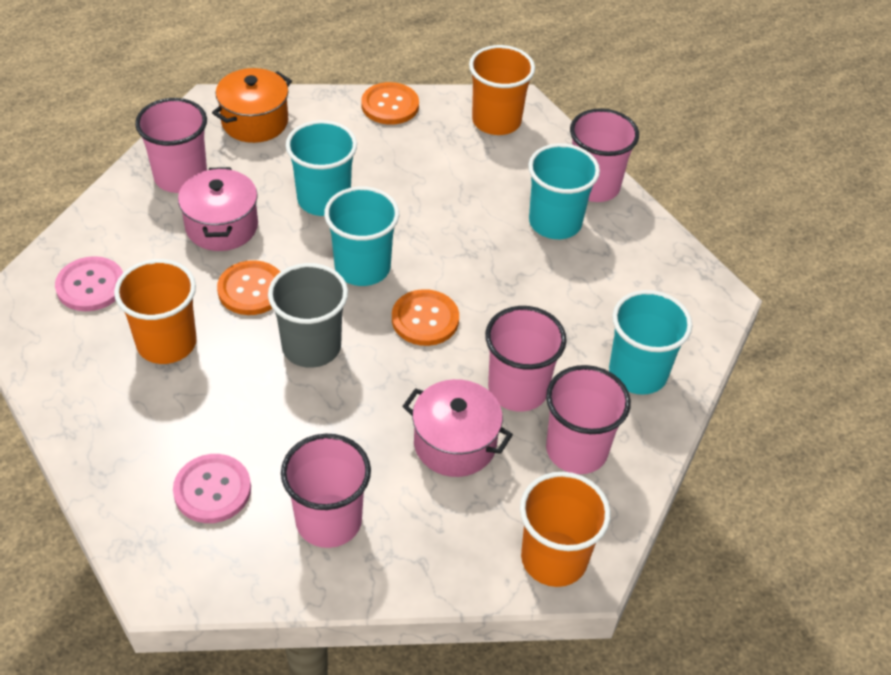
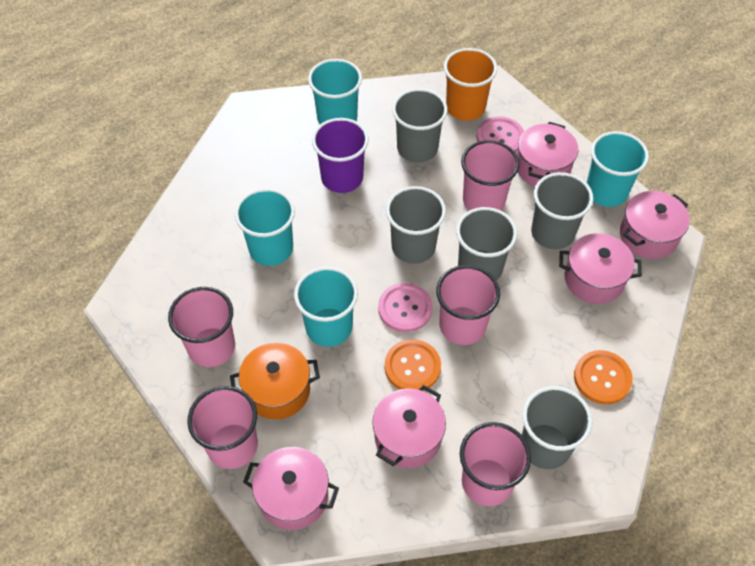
grey cup: 1 -> 5
orange button: 3 -> 2
orange cup: 3 -> 1
pink pot: 2 -> 5
purple cup: 0 -> 1

